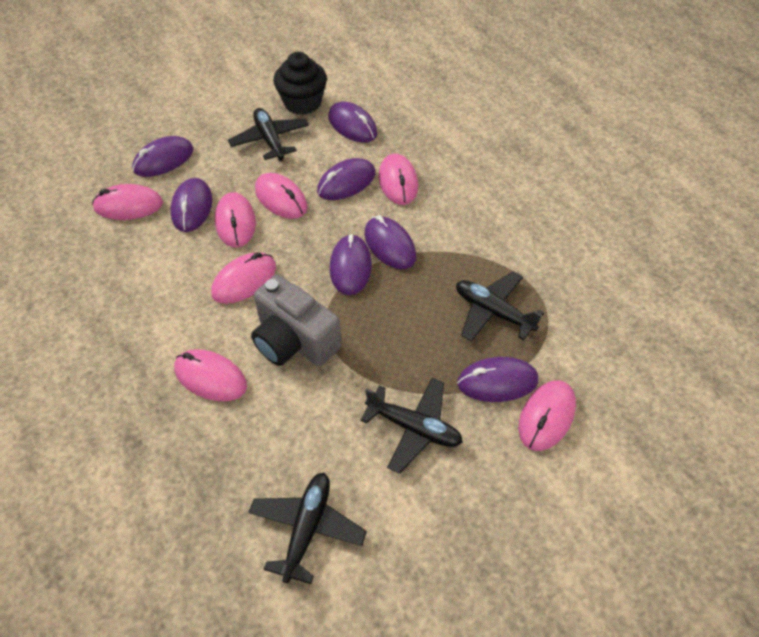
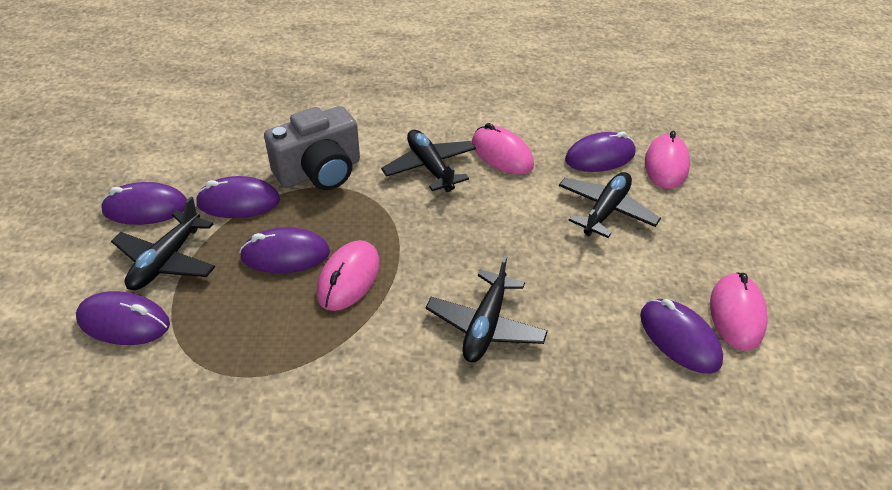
black cupcake: 1 -> 0
pink mouse: 7 -> 4
purple mouse: 7 -> 6

